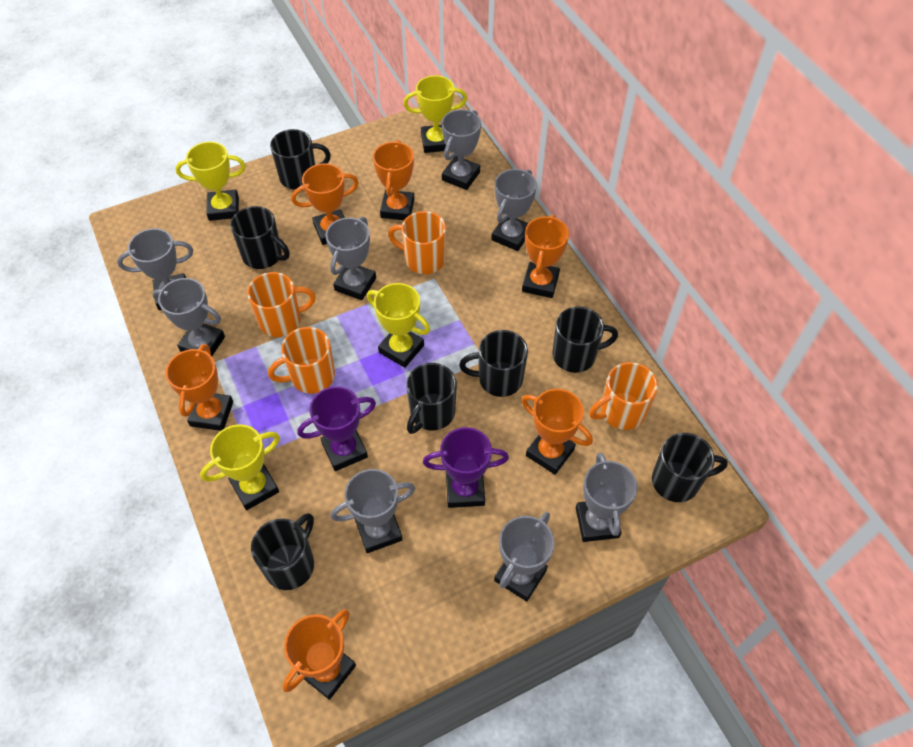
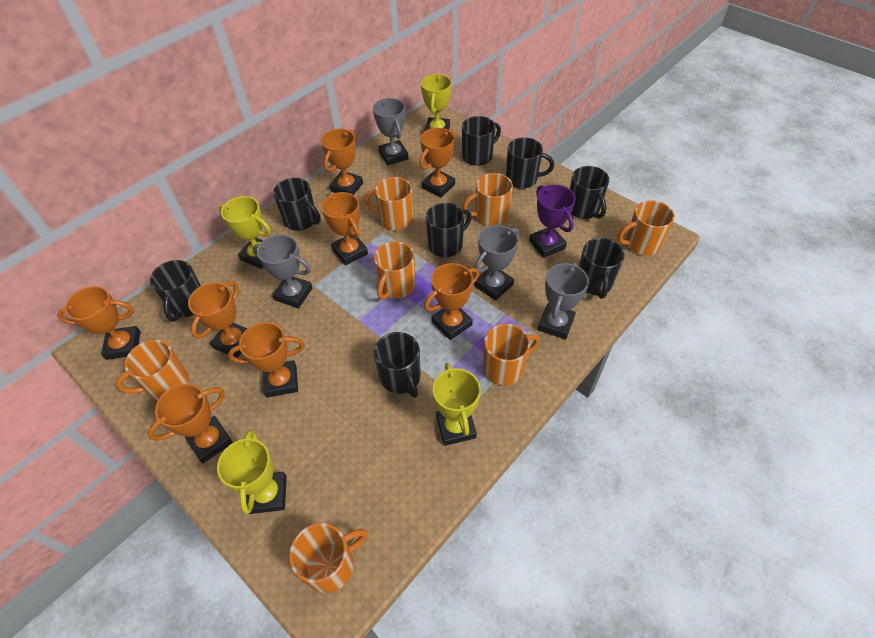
black mug: 7 -> 8
grey trophy: 8 -> 4
orange mug: 4 -> 7
orange trophy: 6 -> 8
purple trophy: 2 -> 1

